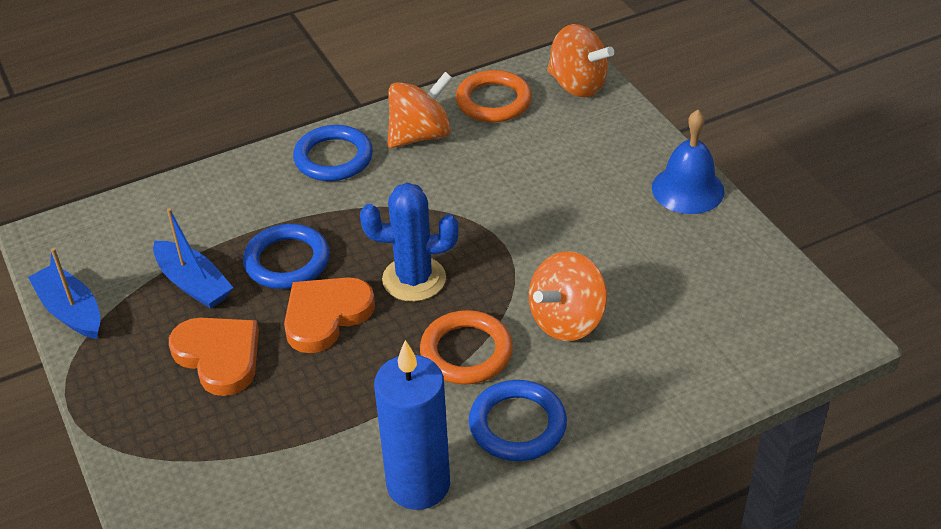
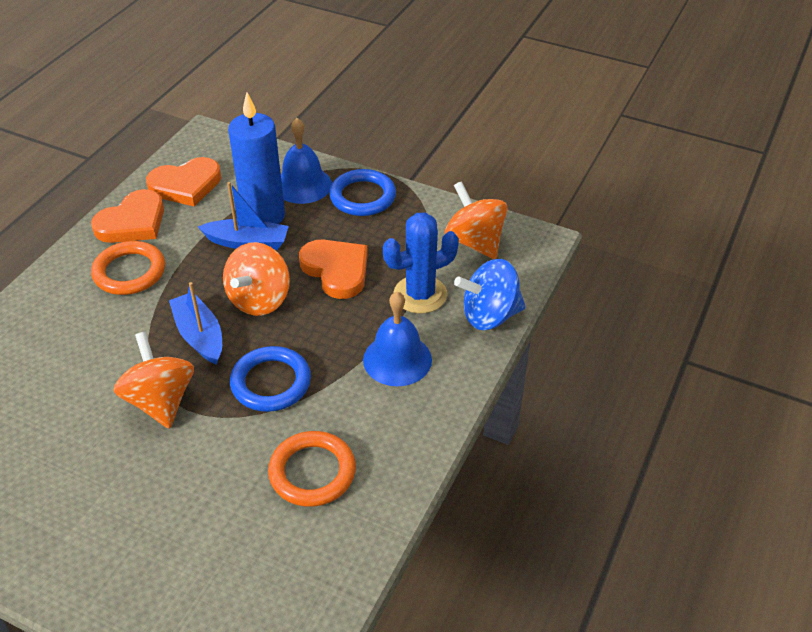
blue bell: 1 -> 2
blue ring: 3 -> 2
blue spinning top: 0 -> 1
orange heart: 2 -> 3

